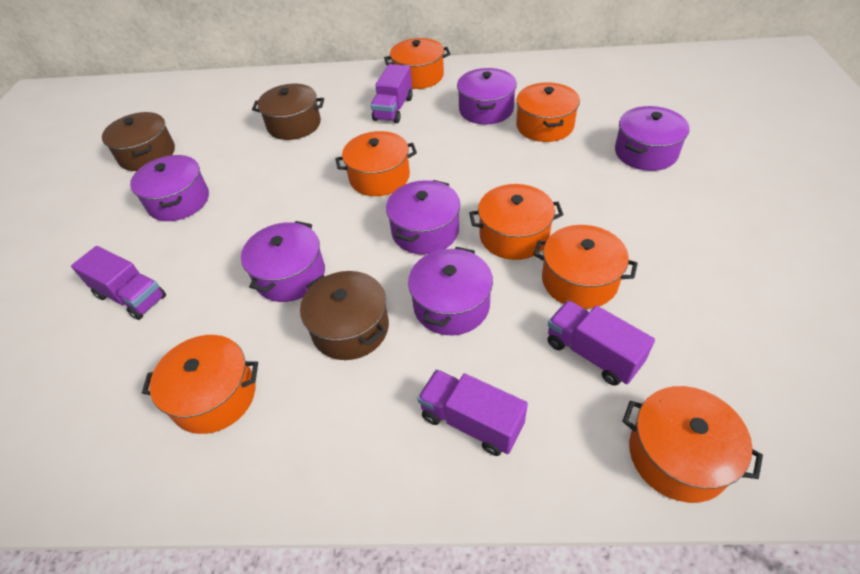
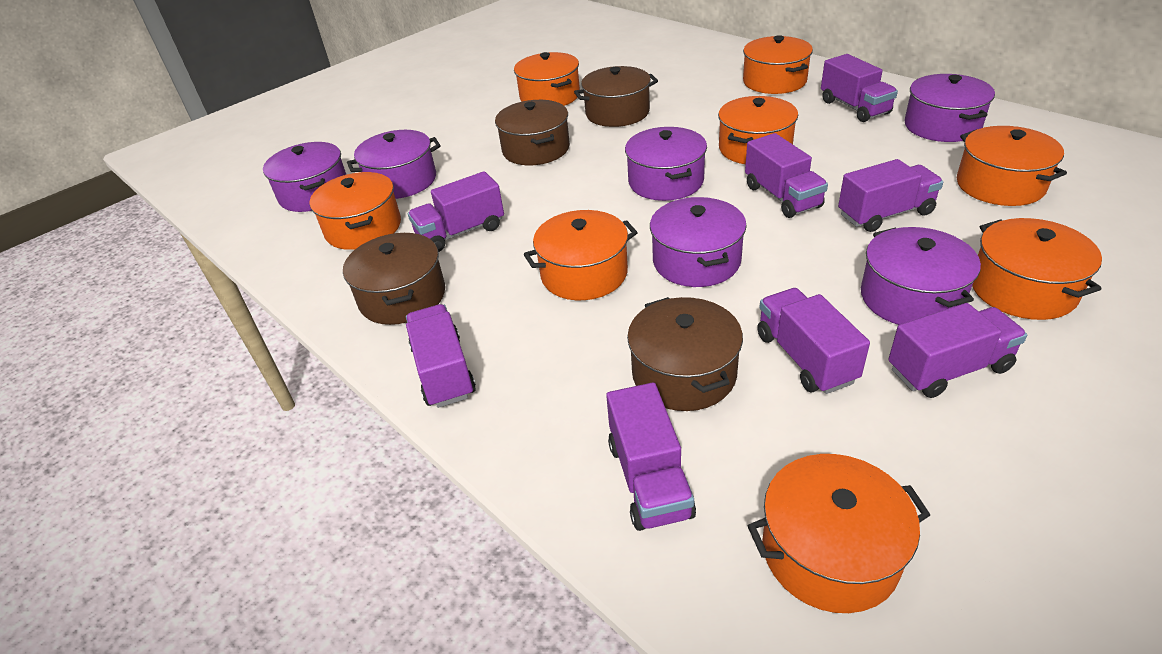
brown pot: 3 -> 4
orange pot: 7 -> 8
purple truck: 4 -> 8

